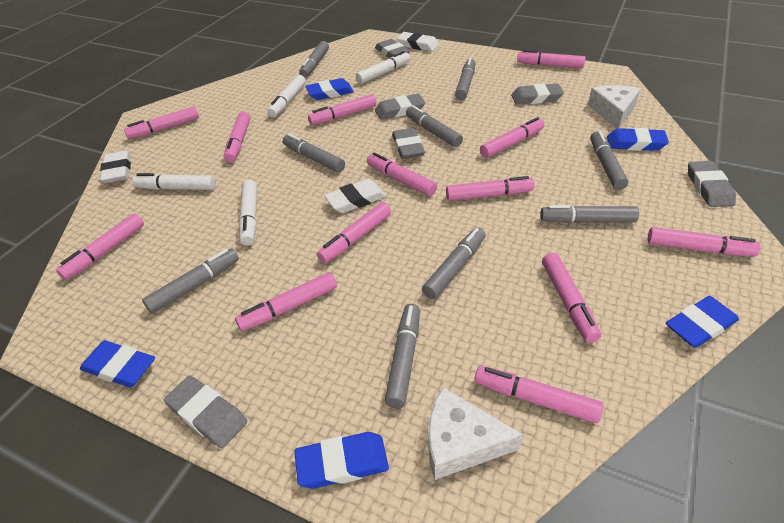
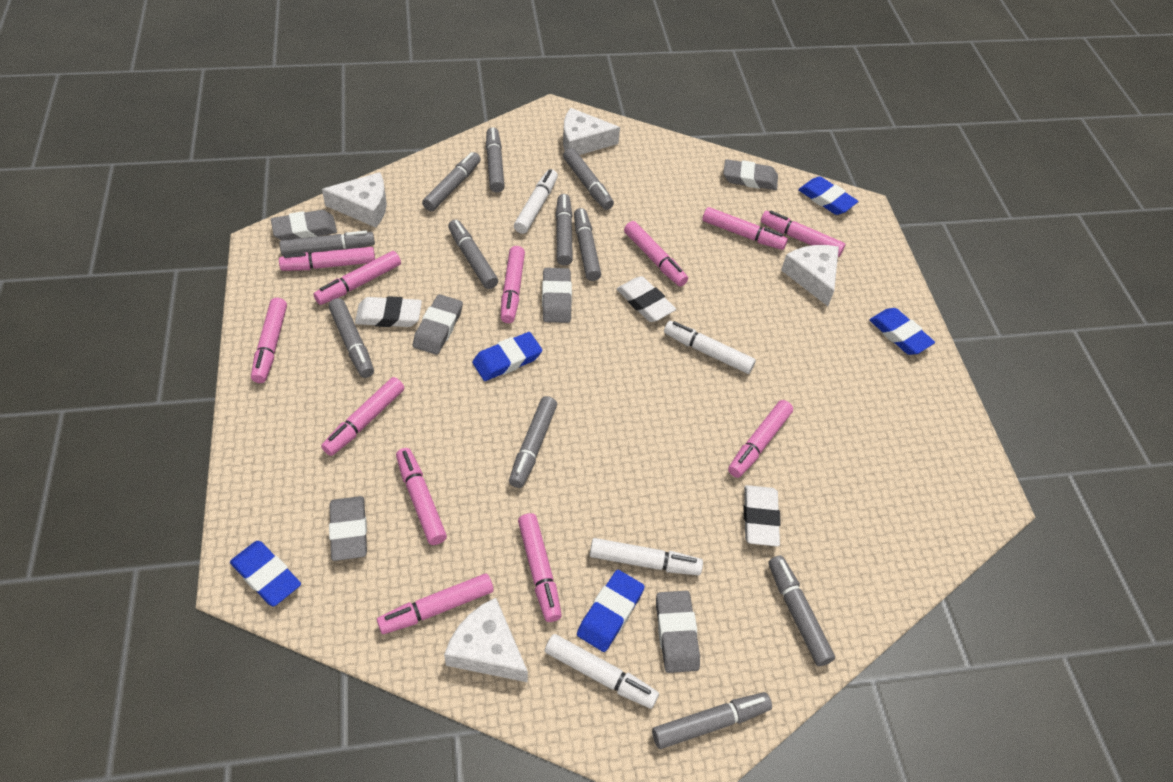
grey marker: 9 -> 11
pink marker: 13 -> 12
white cheese: 2 -> 4

